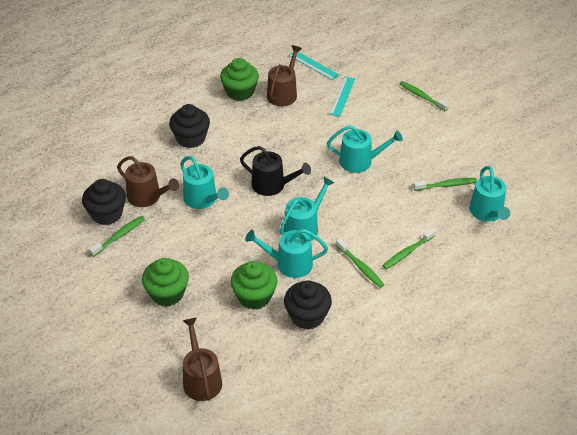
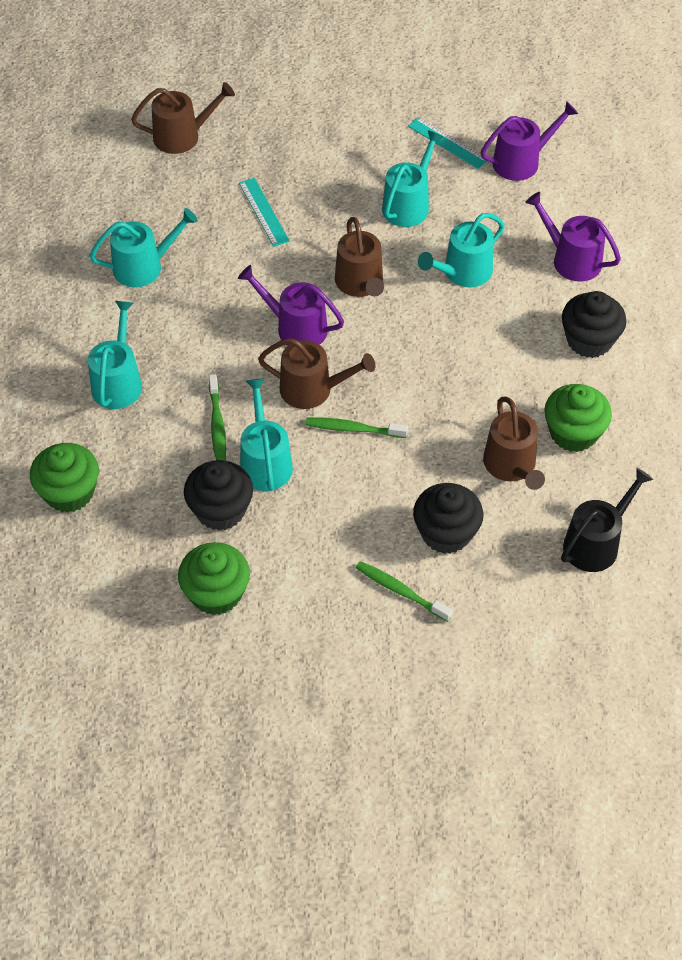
brown watering can: 3 -> 4
green toothbrush: 5 -> 3
purple watering can: 0 -> 3

